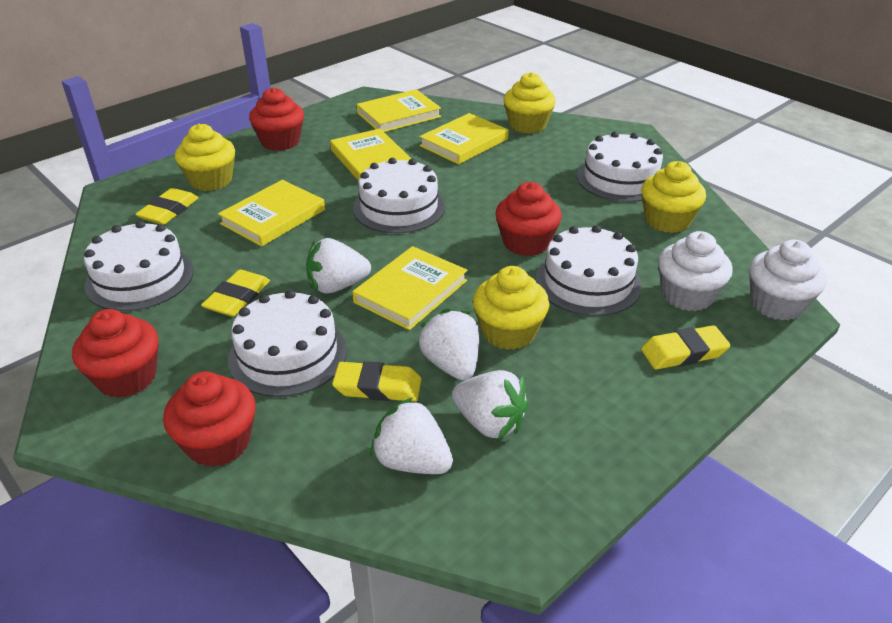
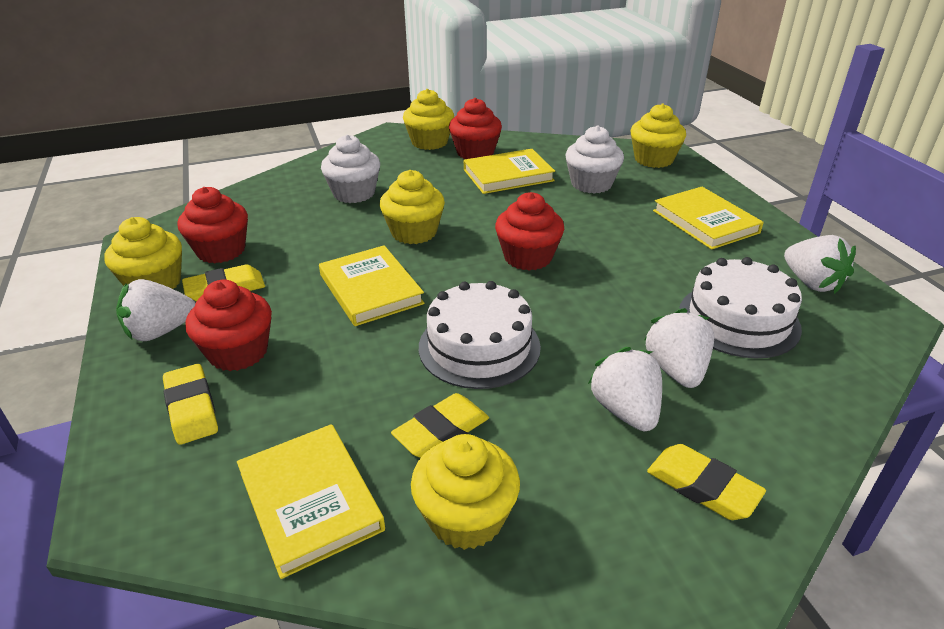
white cake: 5 -> 2
yellow book: 5 -> 4
yellow cupcake: 4 -> 5

